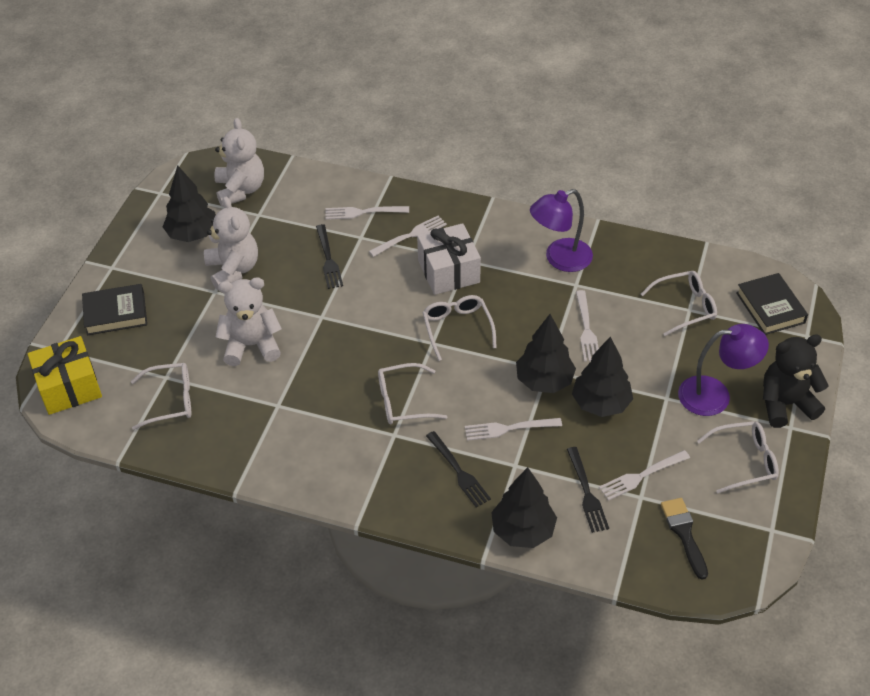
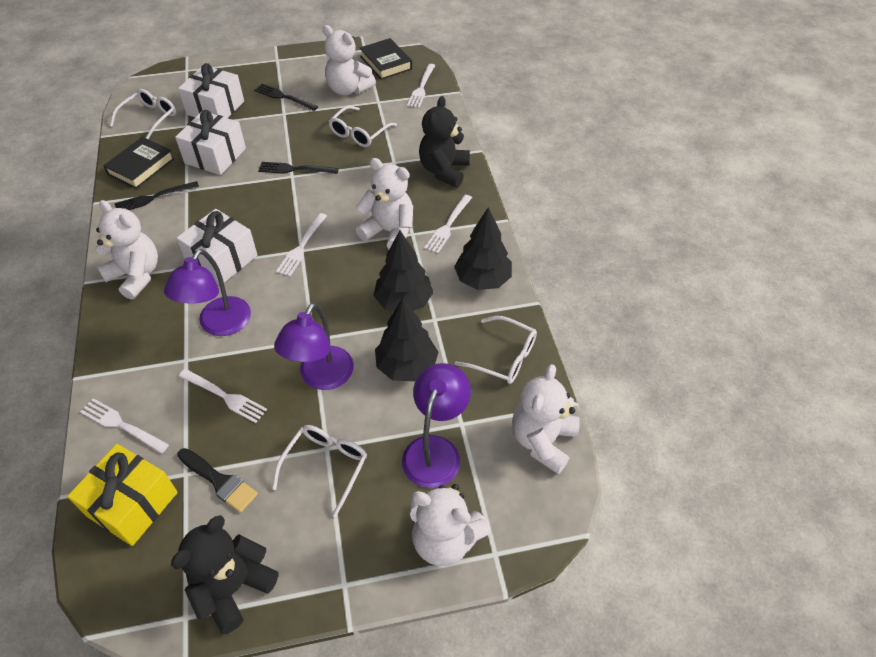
black teddy bear: 1 -> 2
black tree: 4 -> 3
purple lamp: 2 -> 3
white gift: 1 -> 3
white glasses: 5 -> 4
white teddy bear: 3 -> 5

